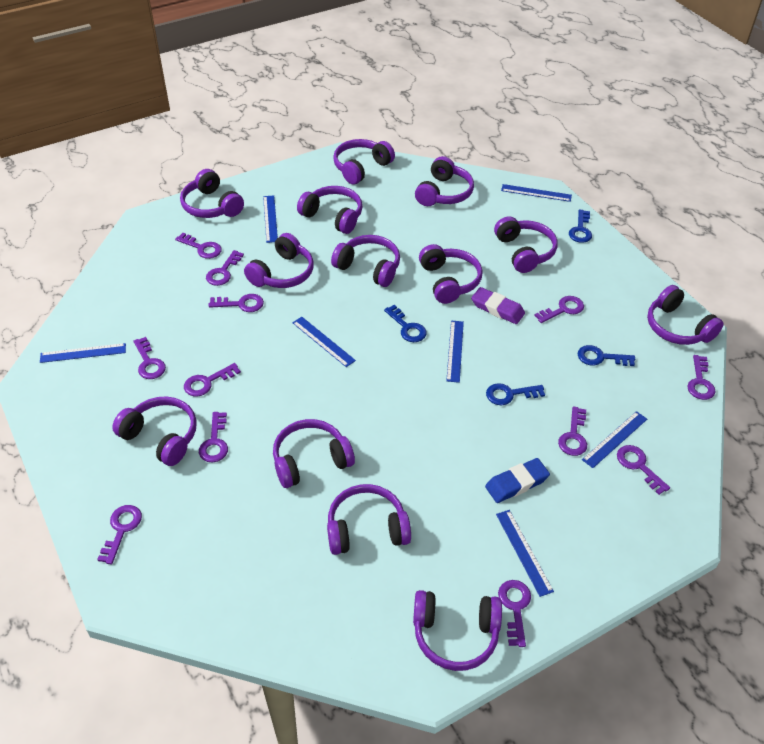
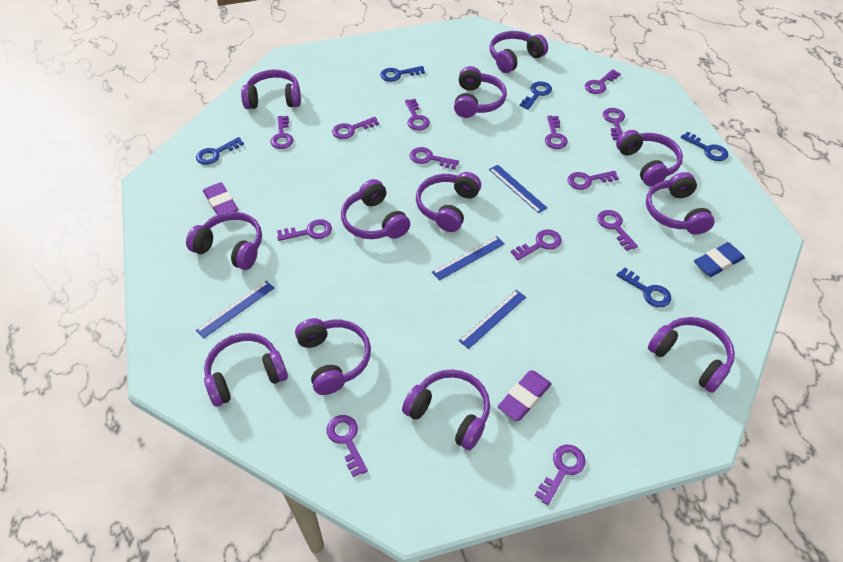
blue key: 4 -> 5
blue ruler: 7 -> 4
purple eraser: 1 -> 2
purple headphones: 13 -> 12
purple key: 12 -> 13

